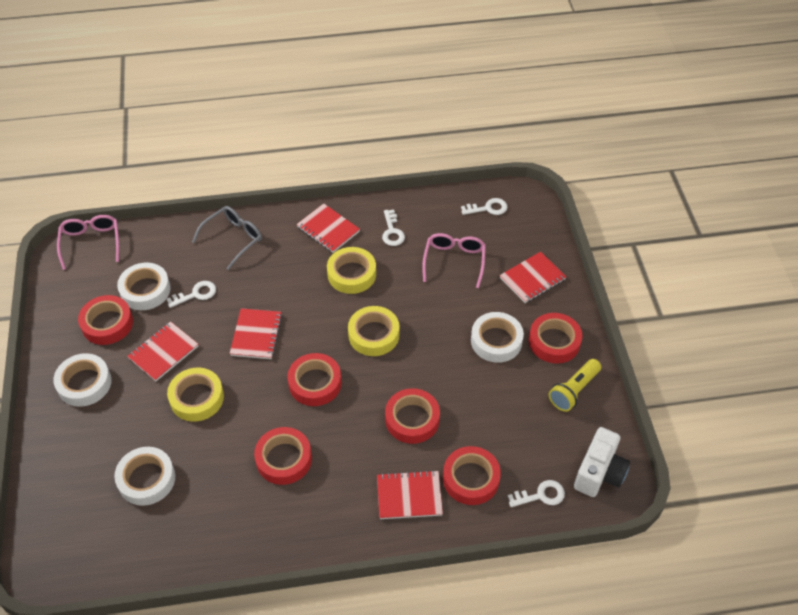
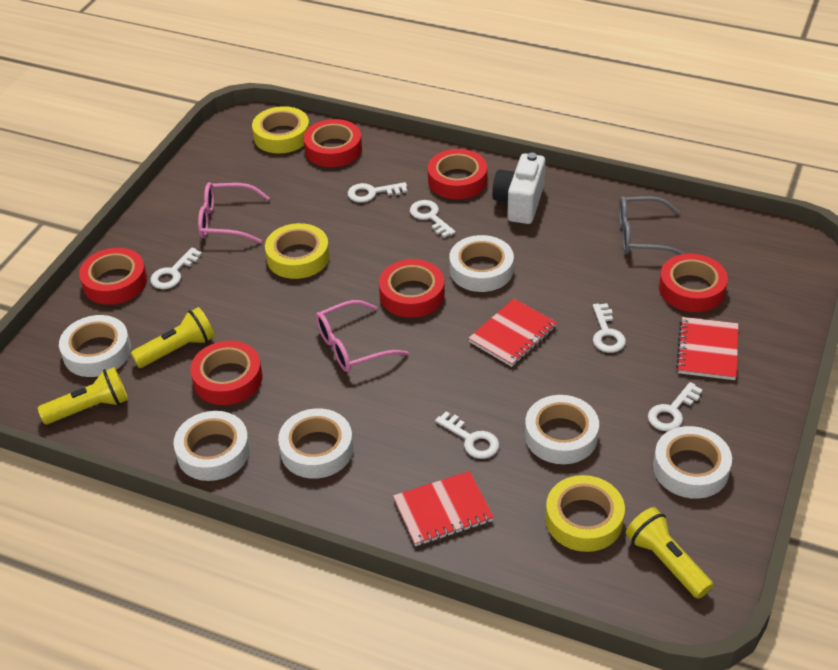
red notebook: 5 -> 3
white key: 4 -> 6
white tape: 4 -> 6
yellow flashlight: 1 -> 3

